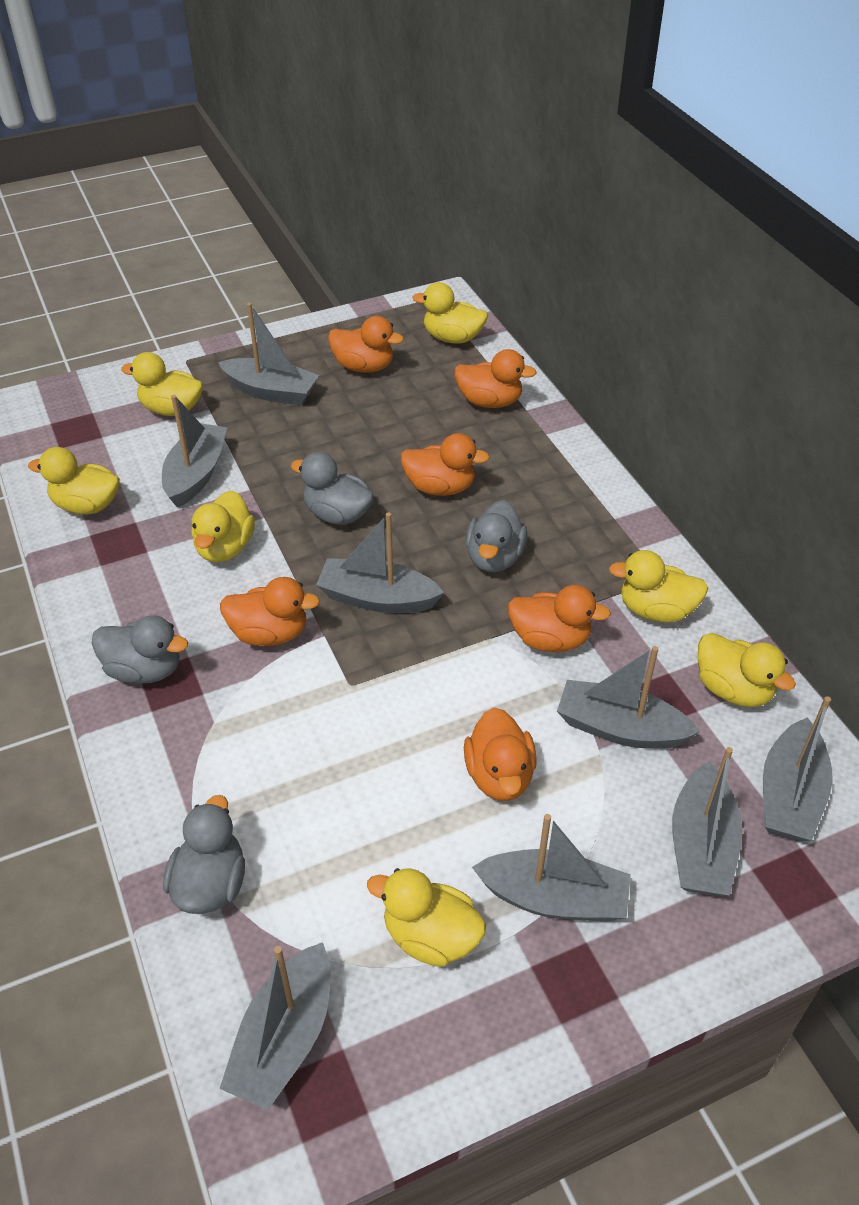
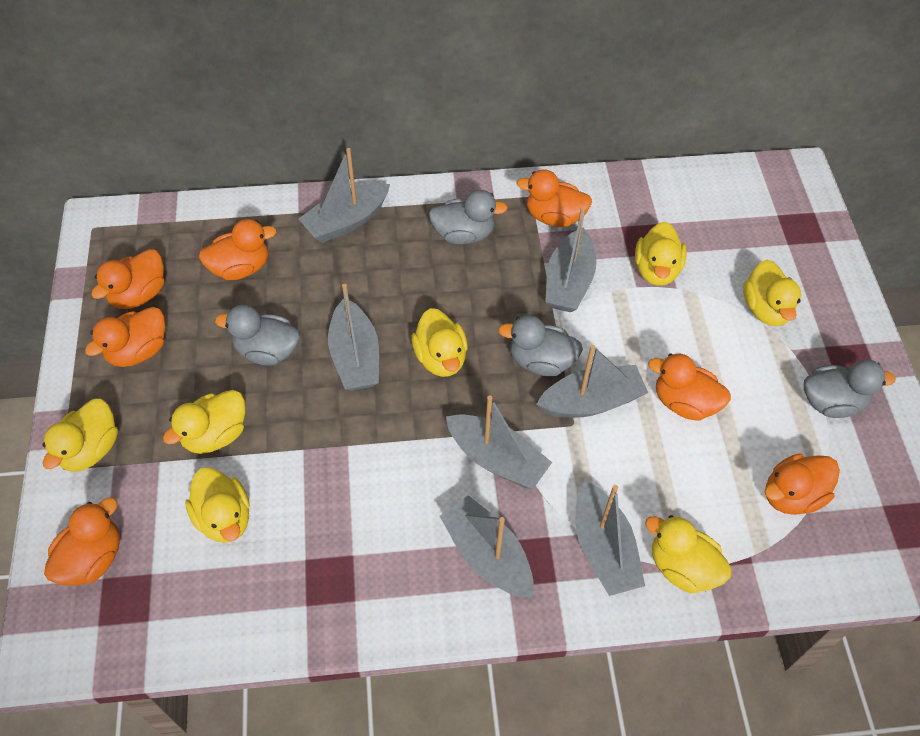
grey boat: 8 -> 7
orange duck: 6 -> 7

